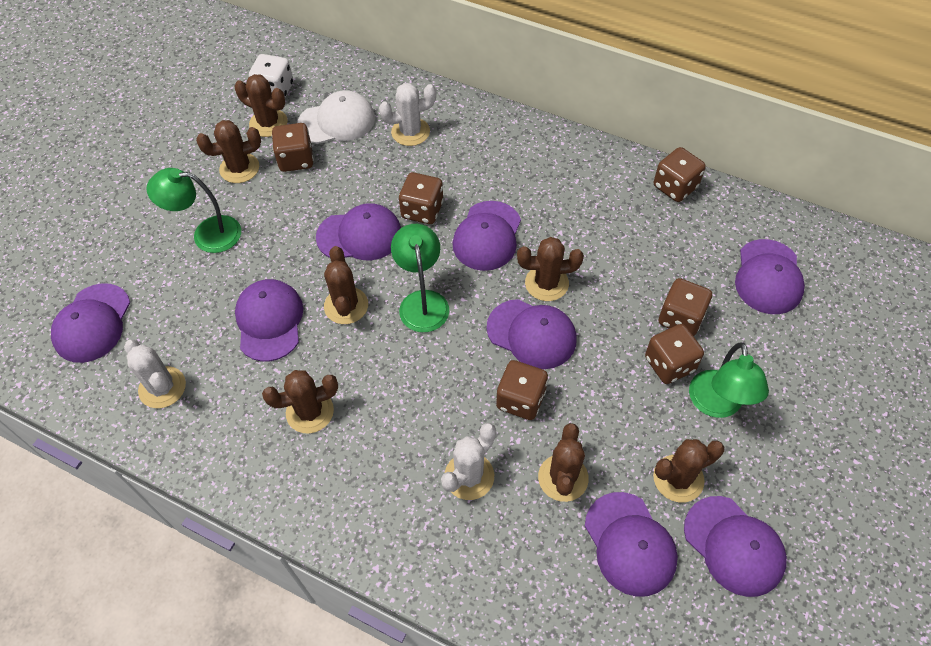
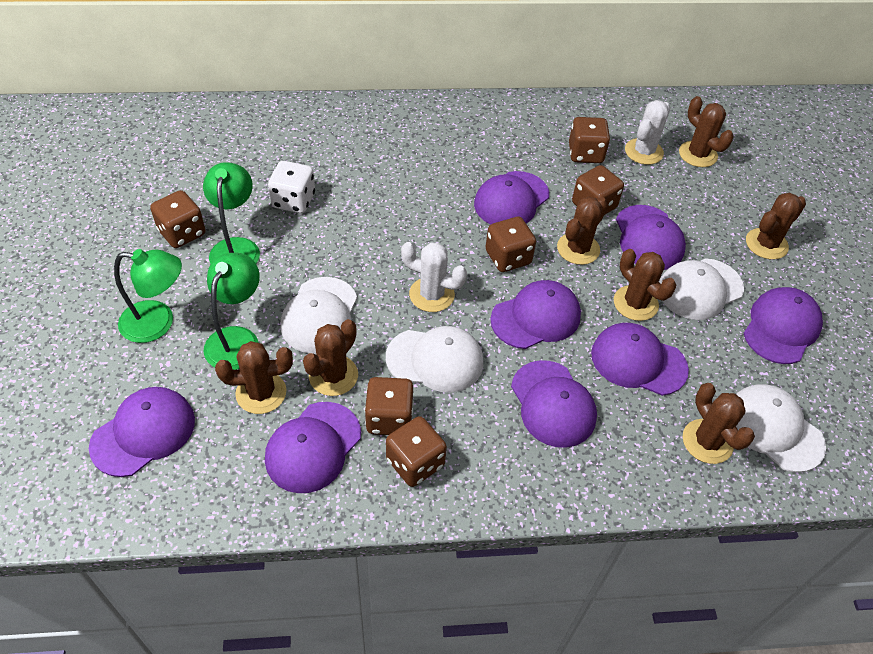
white cactus: 3 -> 2
white cap: 1 -> 4

